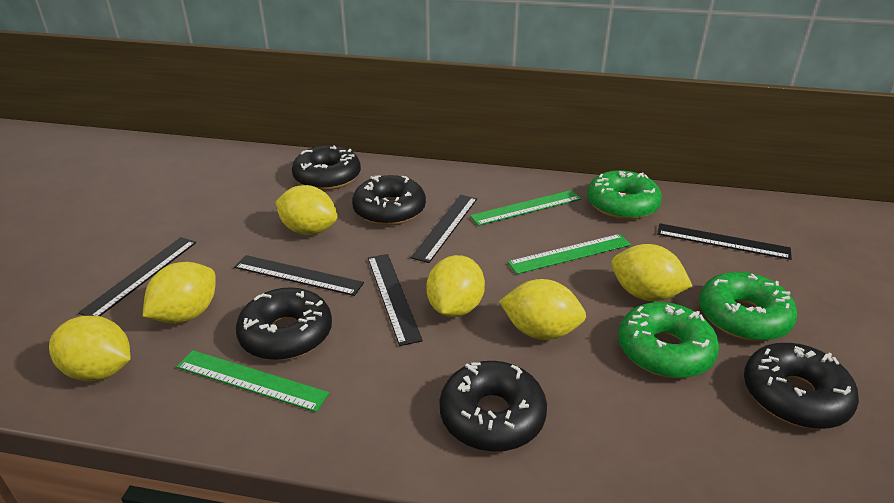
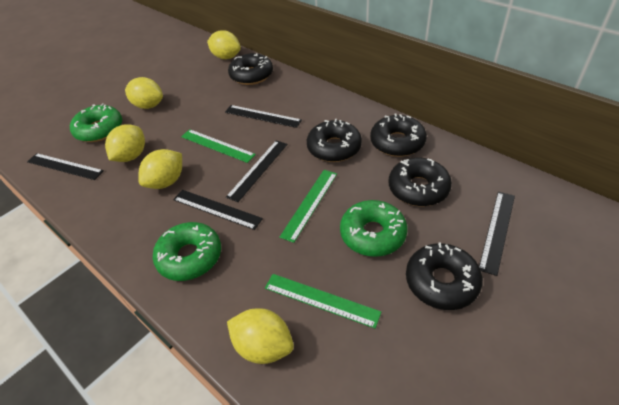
yellow lemon: 6 -> 5

